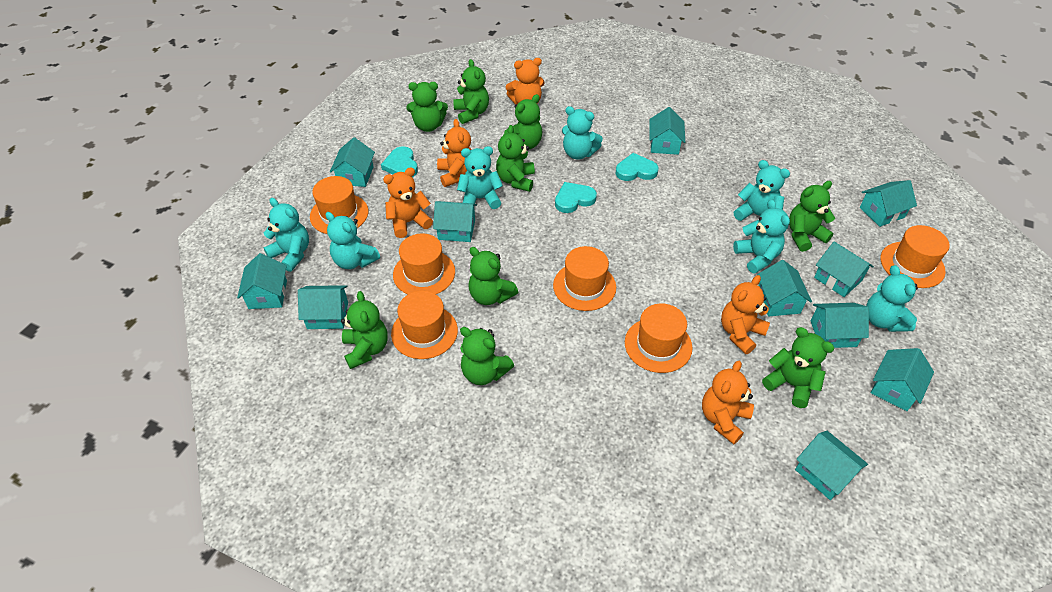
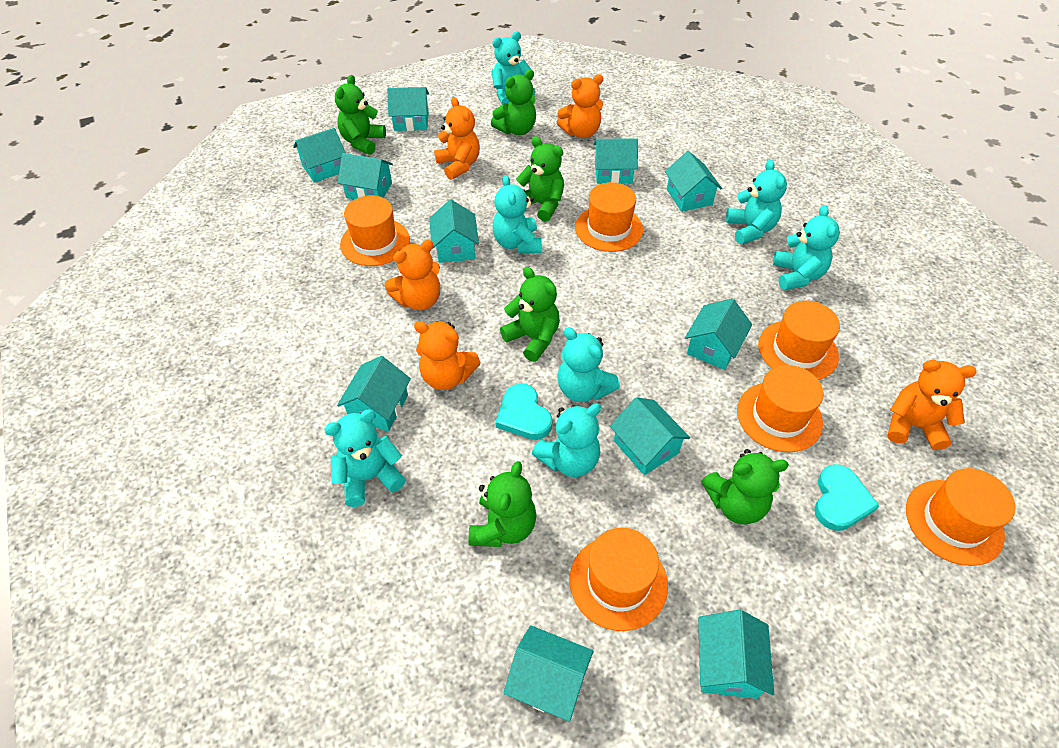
green teddy bear: 9 -> 6
turquoise heart: 3 -> 2

